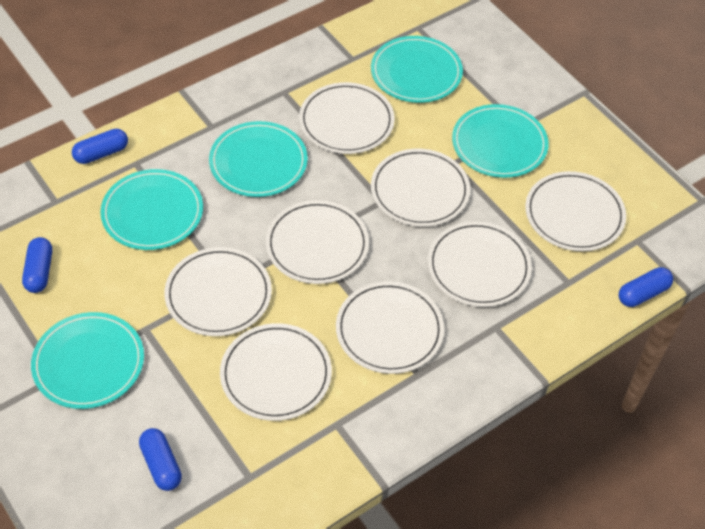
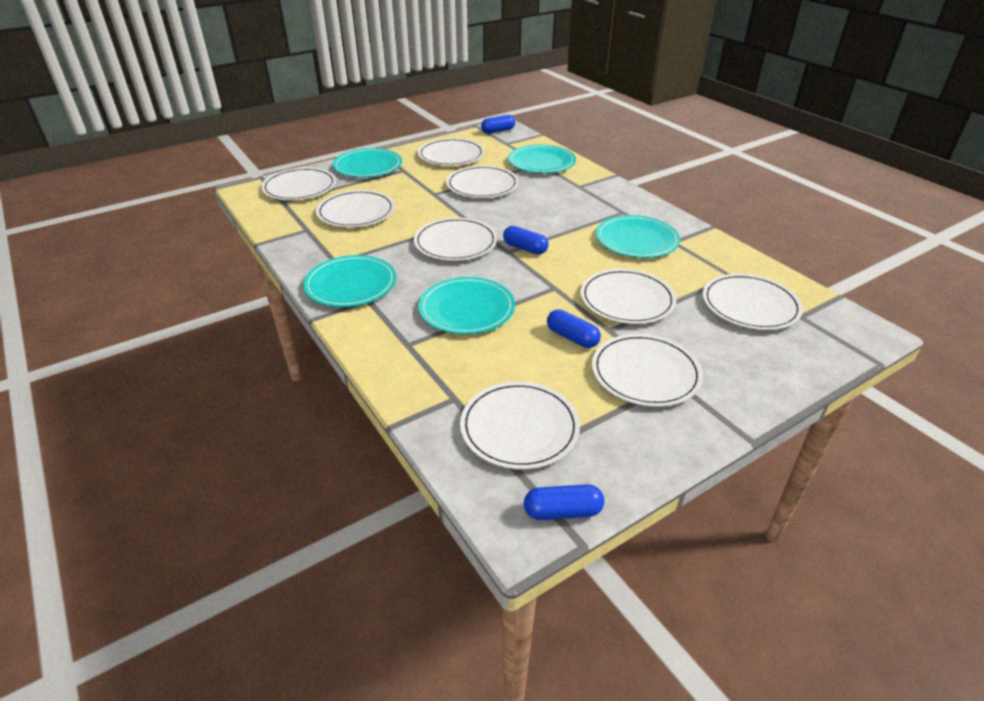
white plate: 8 -> 9

